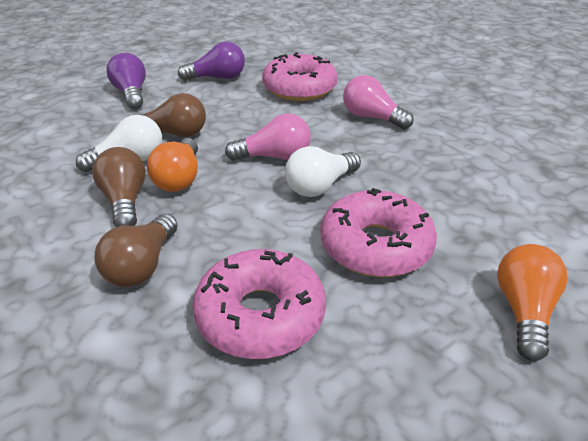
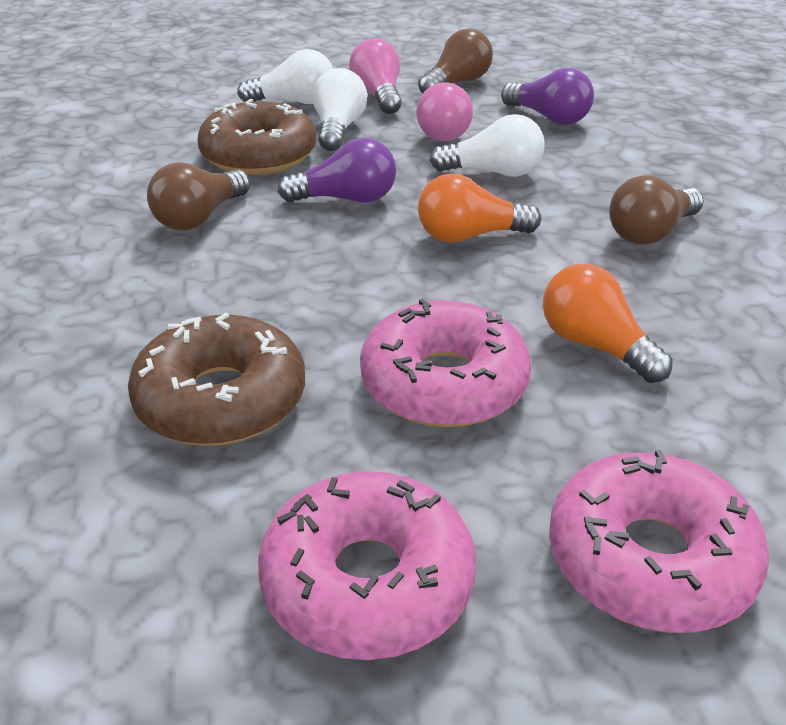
brown donut: 0 -> 2
white light bulb: 2 -> 3

